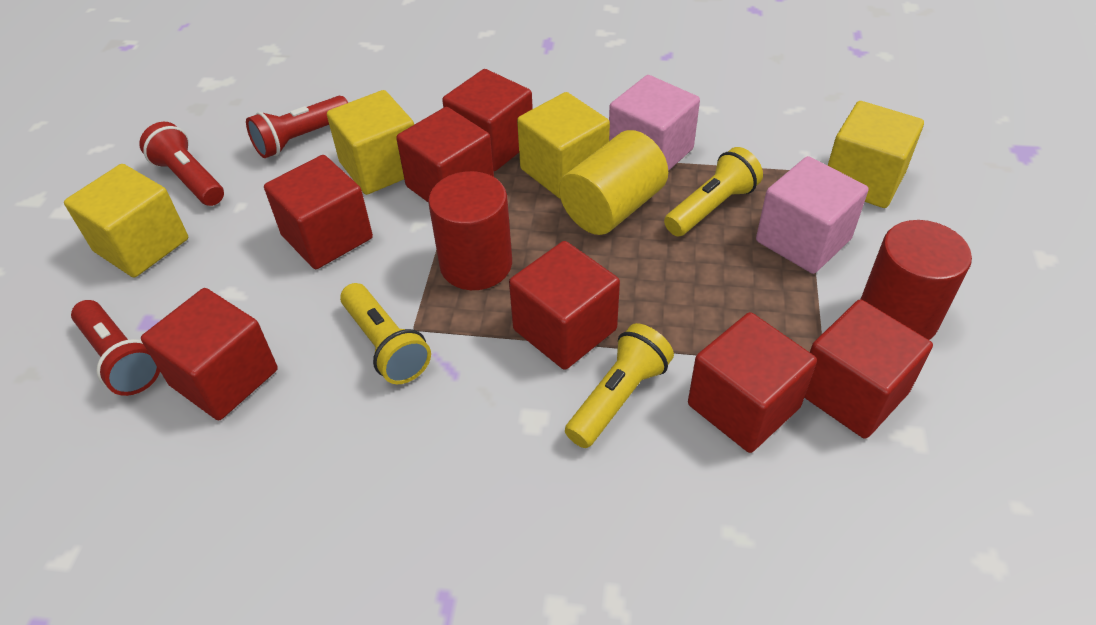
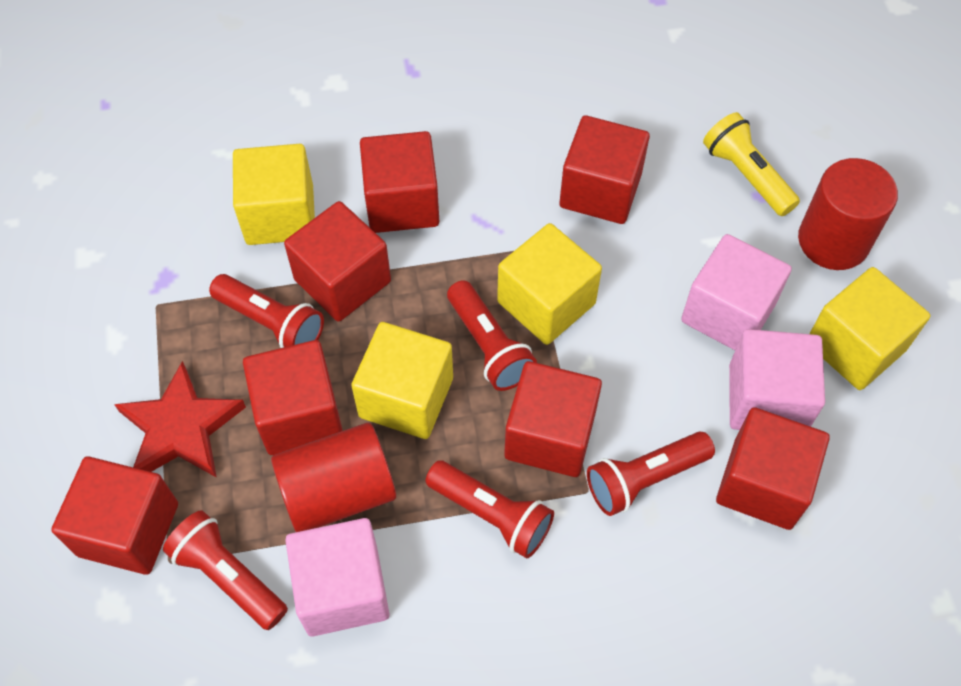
pink cube: 2 -> 3
red flashlight: 3 -> 5
red star: 0 -> 1
yellow cylinder: 1 -> 0
yellow flashlight: 3 -> 1

